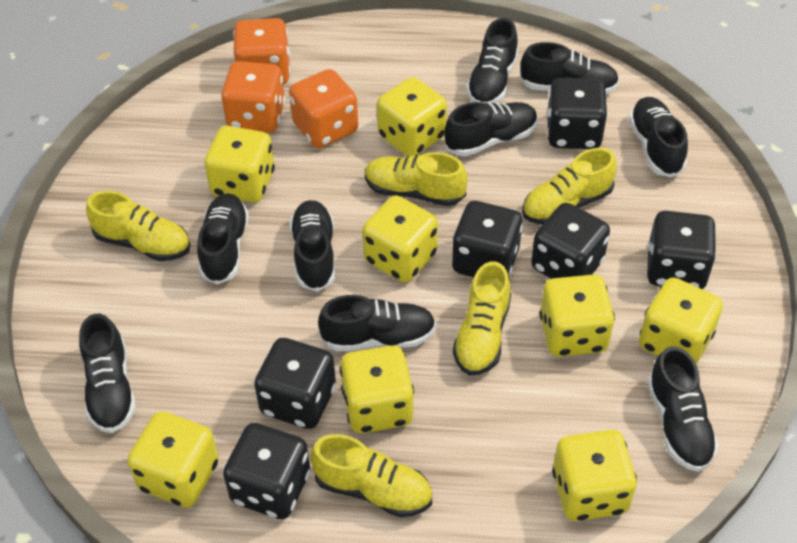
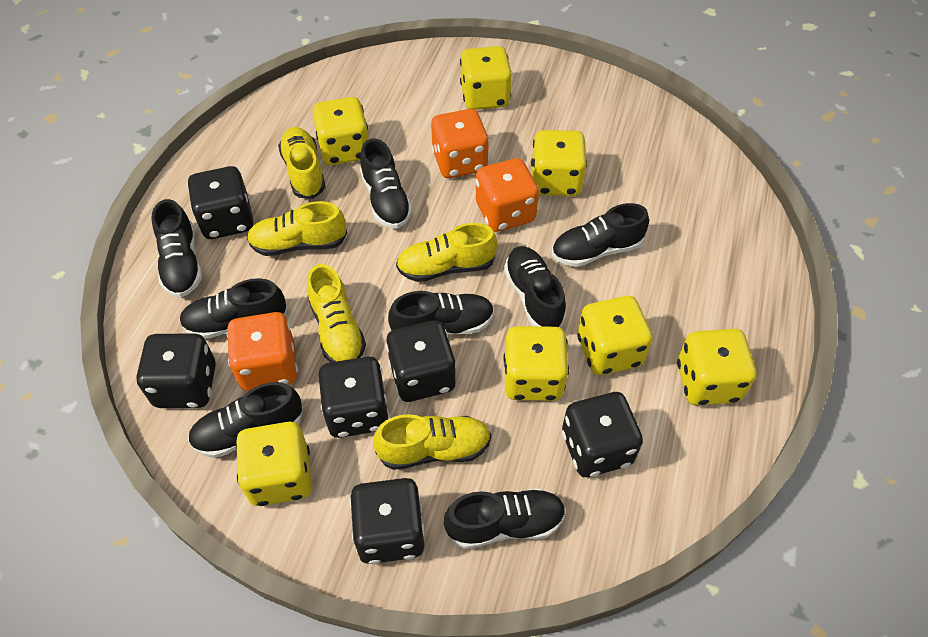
black shoe: 9 -> 8
yellow dice: 8 -> 7

